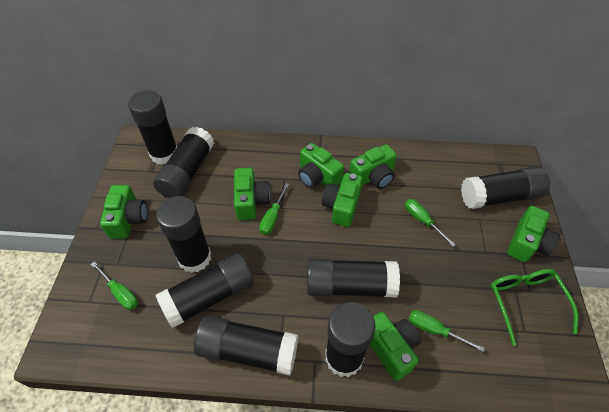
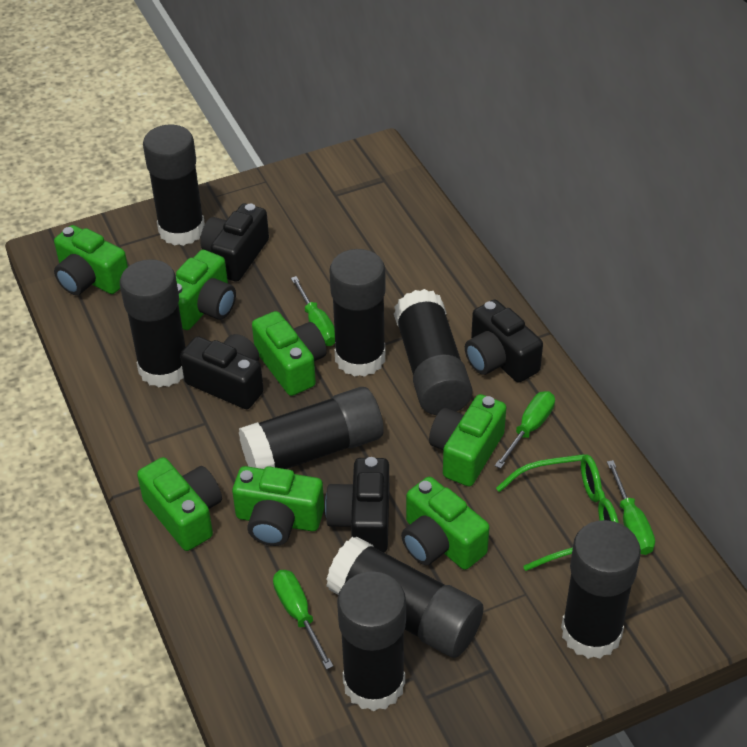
black camera: 0 -> 4

